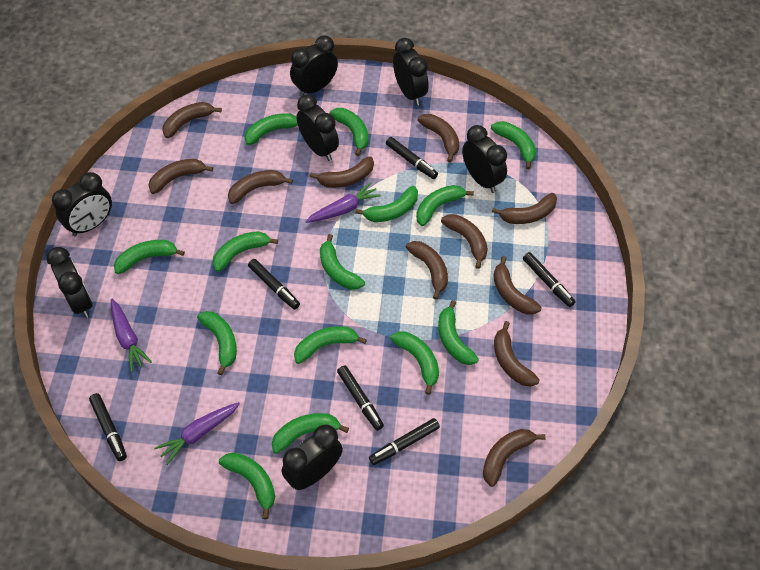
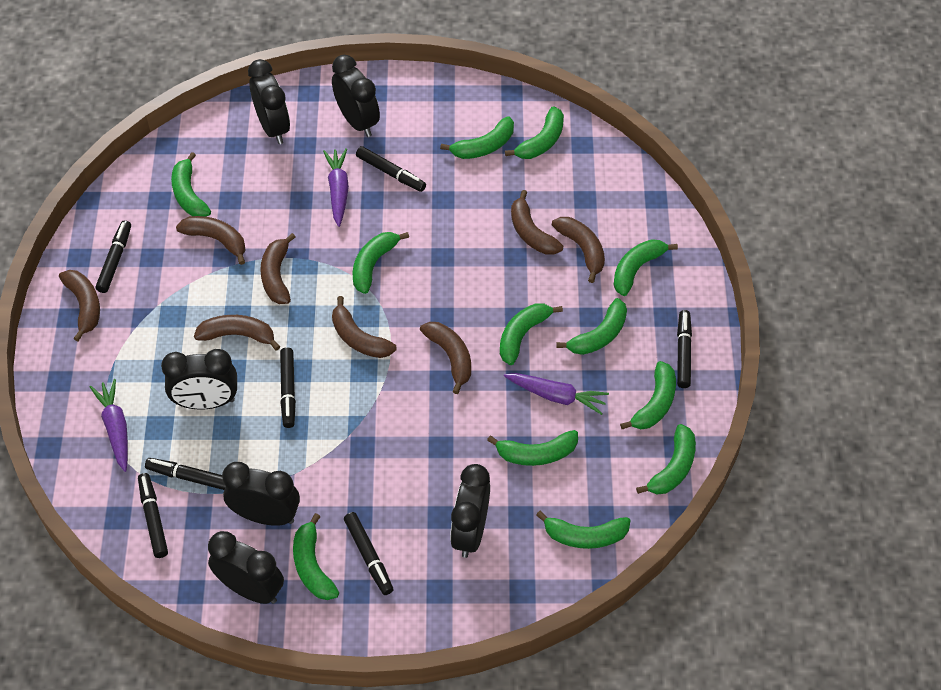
black clock: 7 -> 6
black marker: 6 -> 7
brown banana: 11 -> 8
green banana: 14 -> 12

